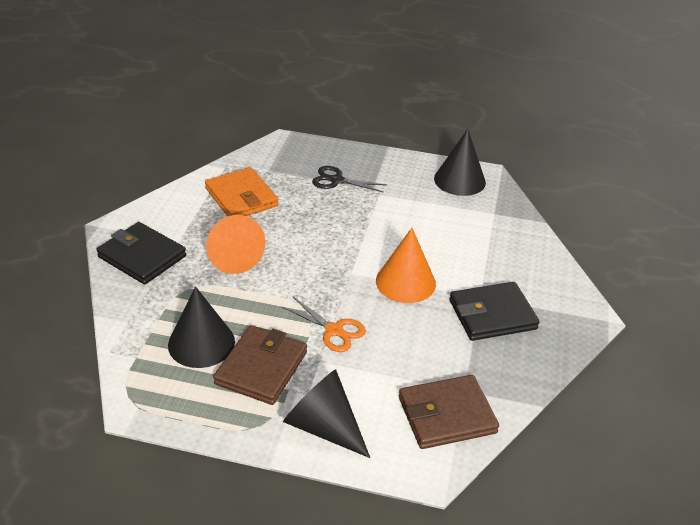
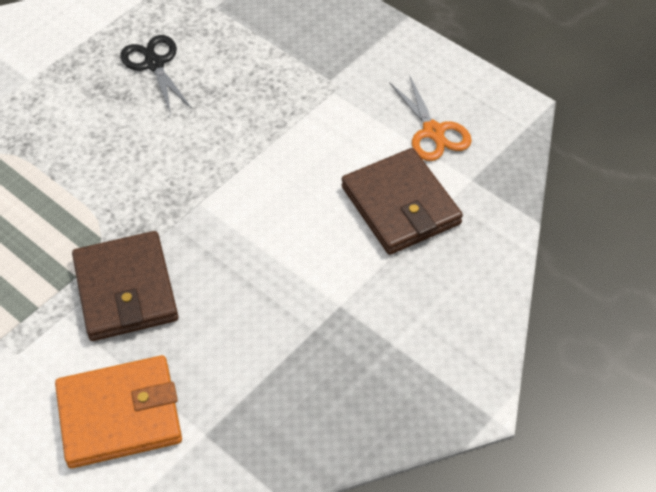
black cone: 3 -> 0
black wallet: 2 -> 0
orange cone: 2 -> 0

